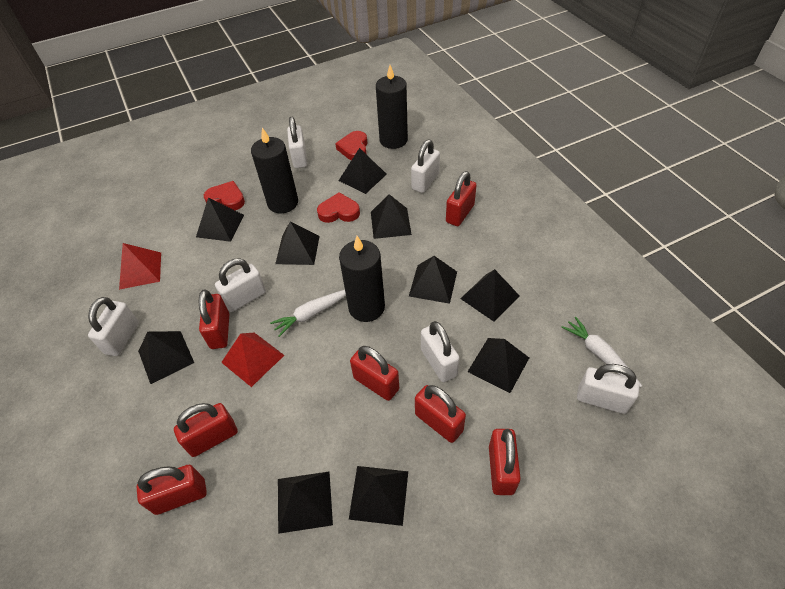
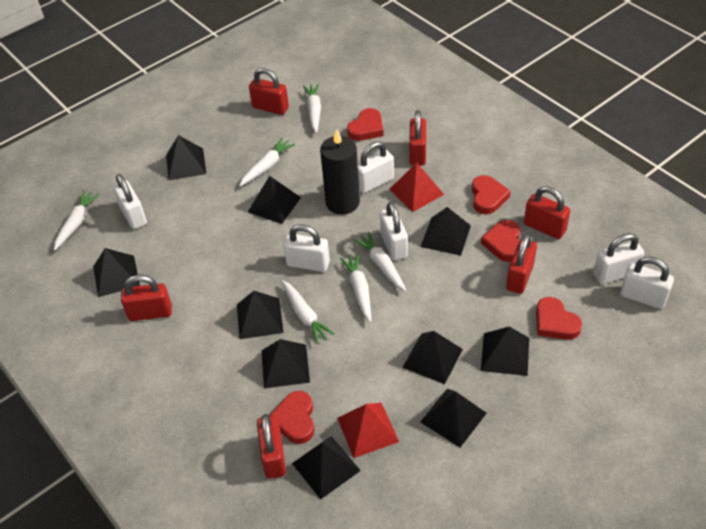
black candle: 3 -> 1
red heart: 3 -> 5
red padlock: 7 -> 6
white carrot: 2 -> 6

